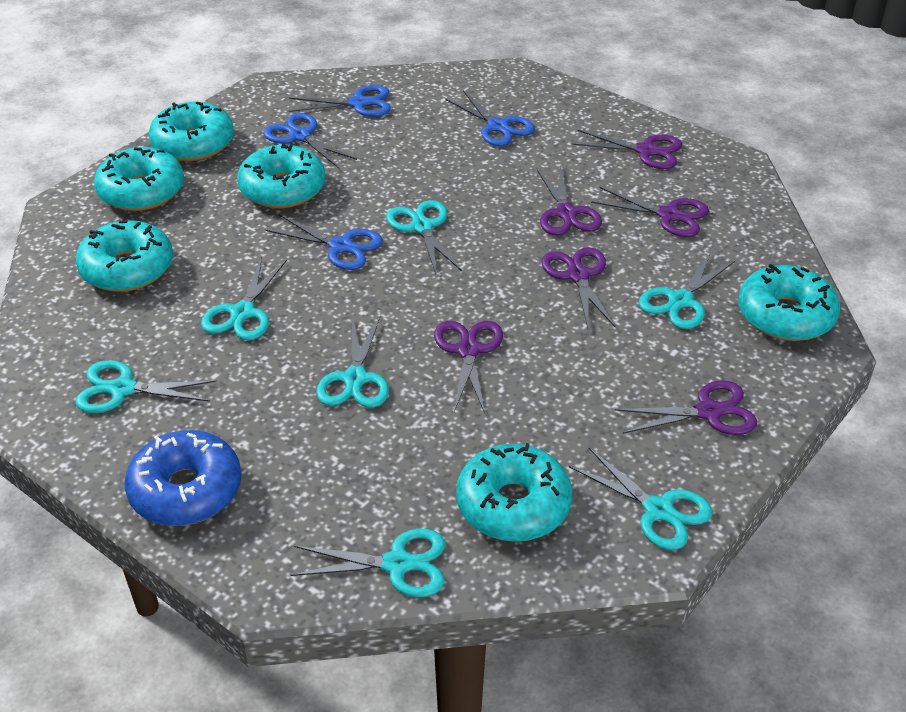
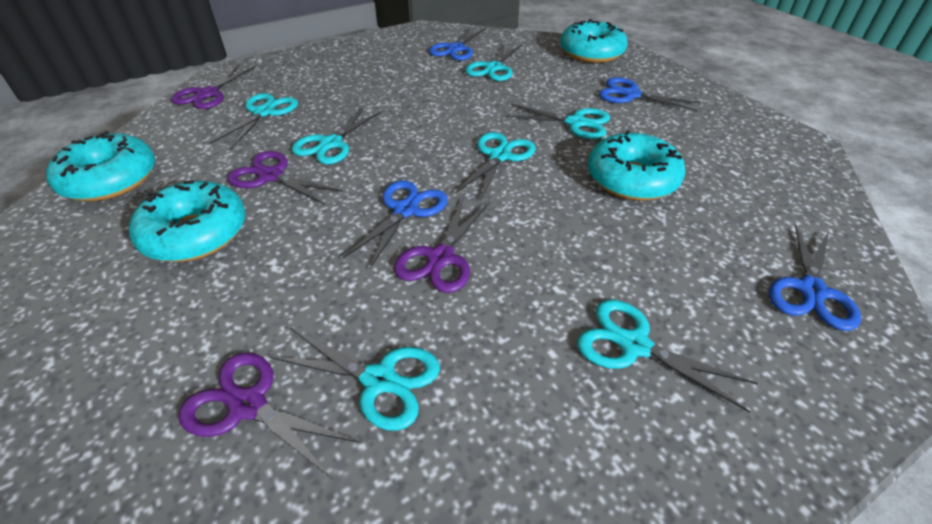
blue donut: 1 -> 0
purple scissors: 6 -> 4
turquoise donut: 6 -> 4

